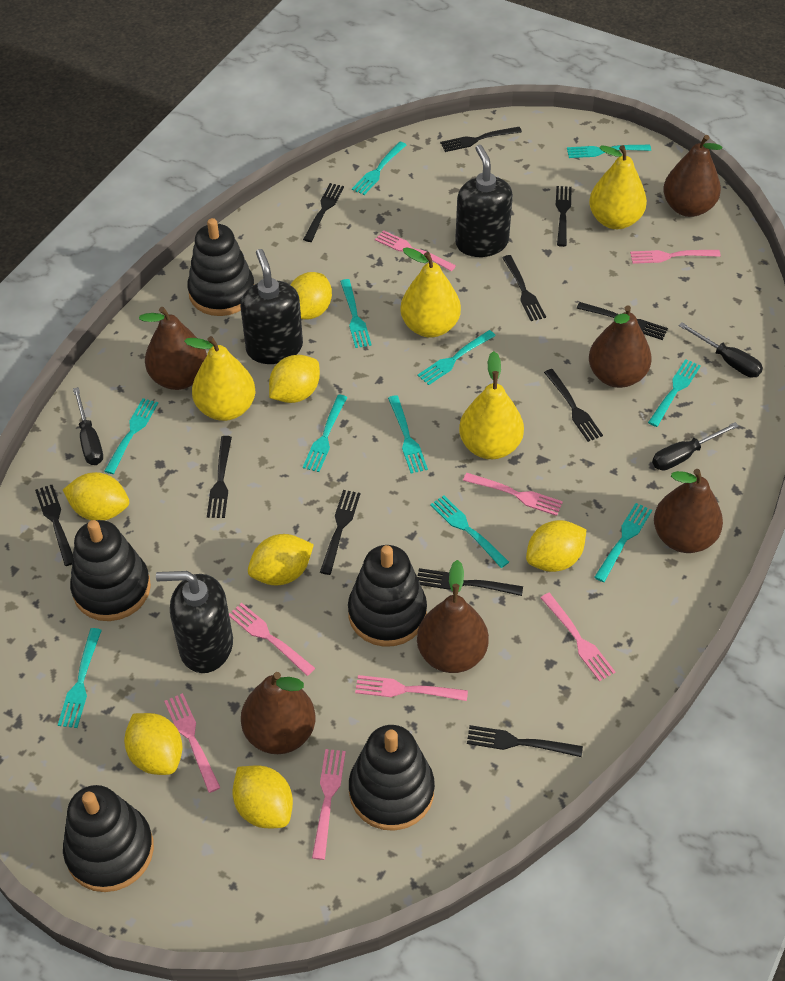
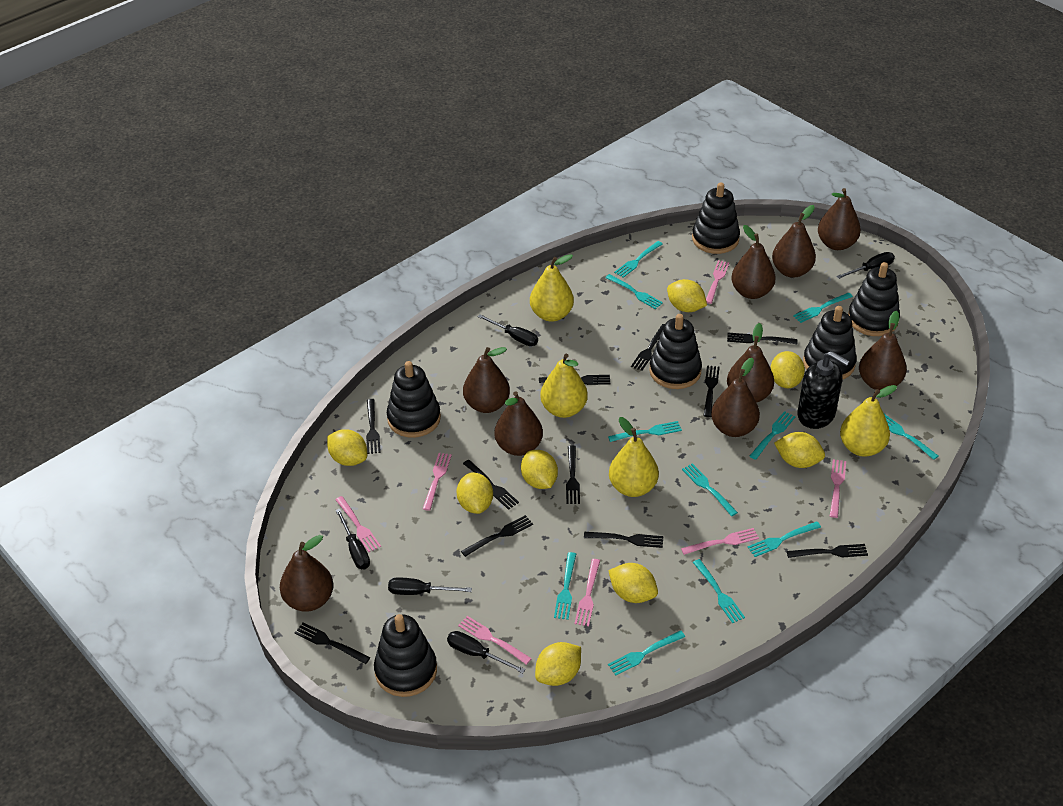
black screwdriver: 3 -> 5
black soap dispenser: 3 -> 1
black stacking toy: 5 -> 6
brown pear: 6 -> 9
pink fork: 8 -> 7
yellow lemon: 7 -> 8

